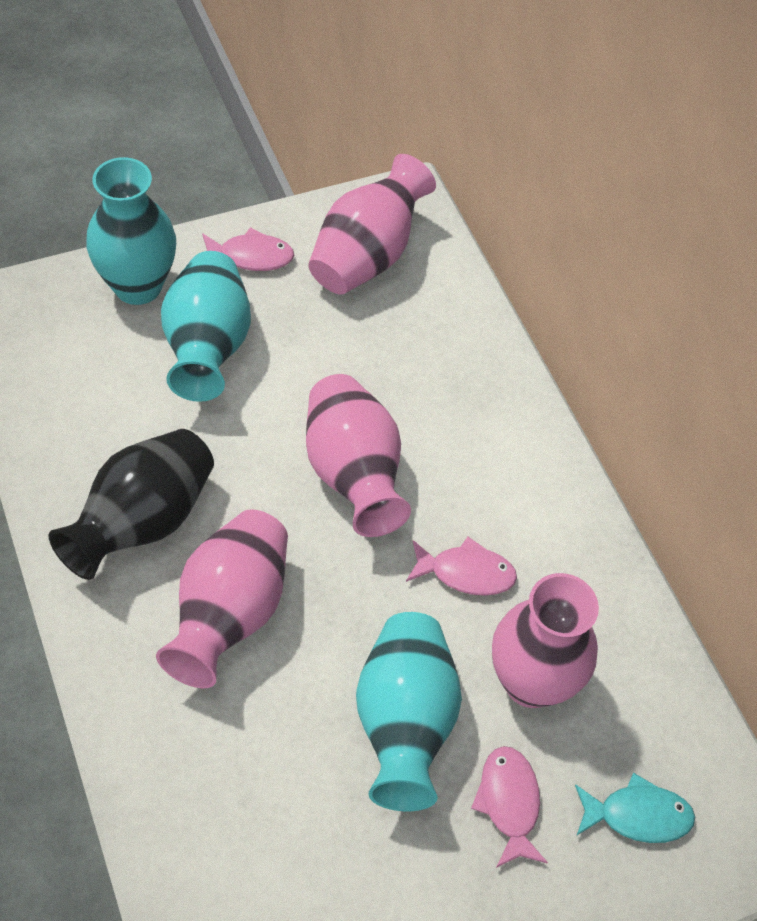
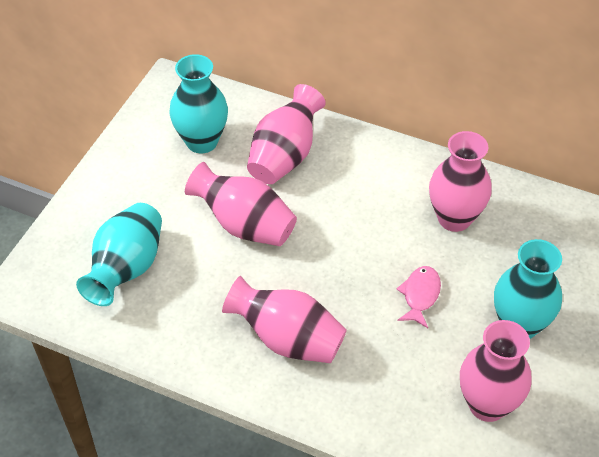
black vase: 1 -> 0
pink fish: 3 -> 1
pink vase: 4 -> 5
turquoise fish: 1 -> 0

